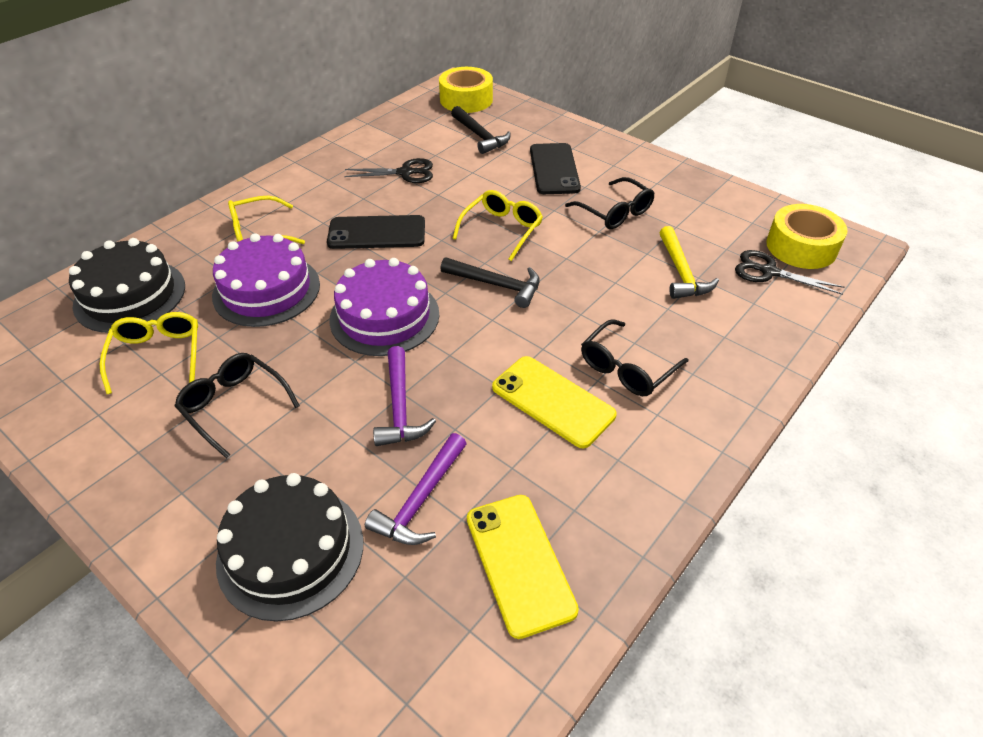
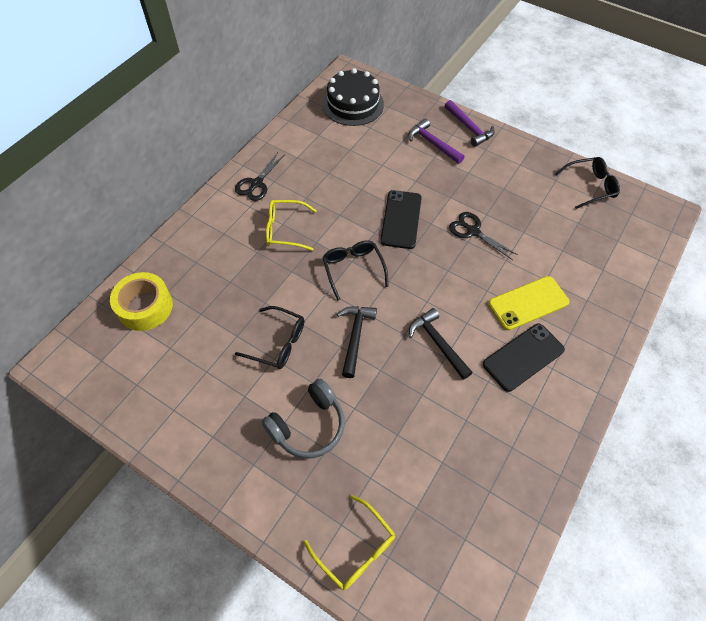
black cake: 2 -> 1
grey headphones: 0 -> 1
purple cake: 2 -> 0
yellow glasses: 3 -> 2
yellow hammer: 1 -> 0
yellow phone: 2 -> 1
yellow tape: 2 -> 1

